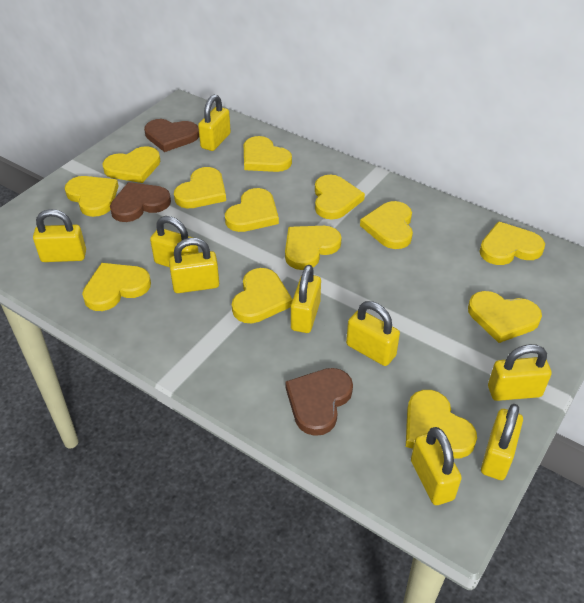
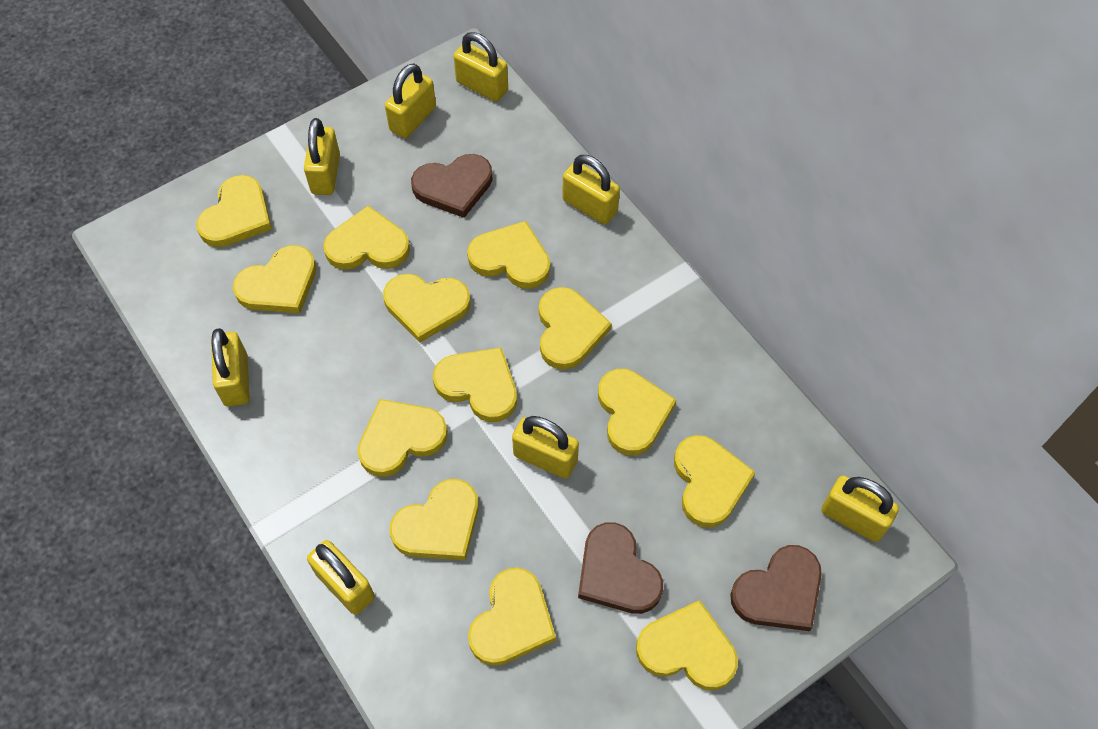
yellow padlock: 9 -> 8

